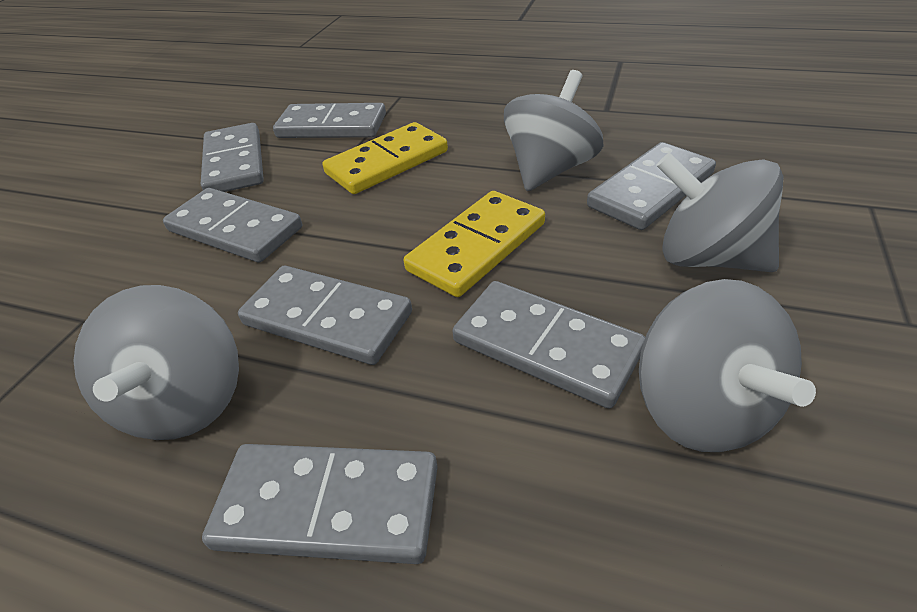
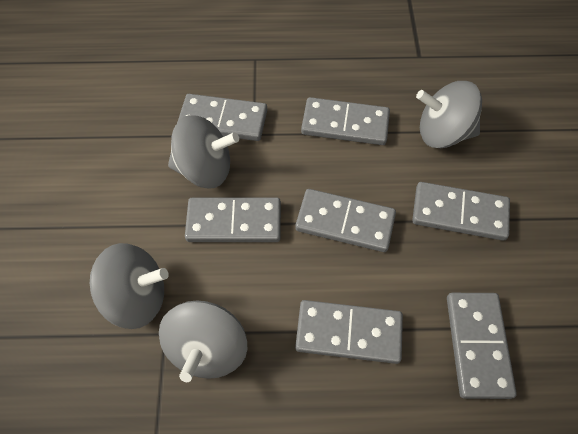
yellow domino: 2 -> 0

